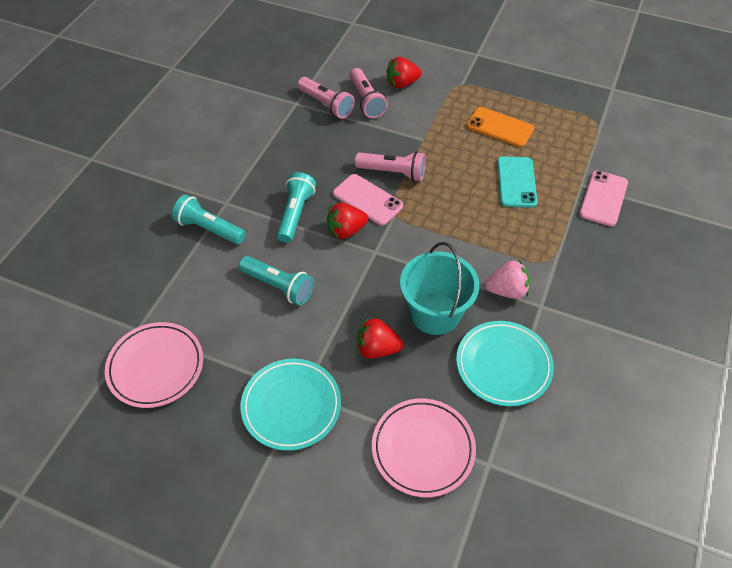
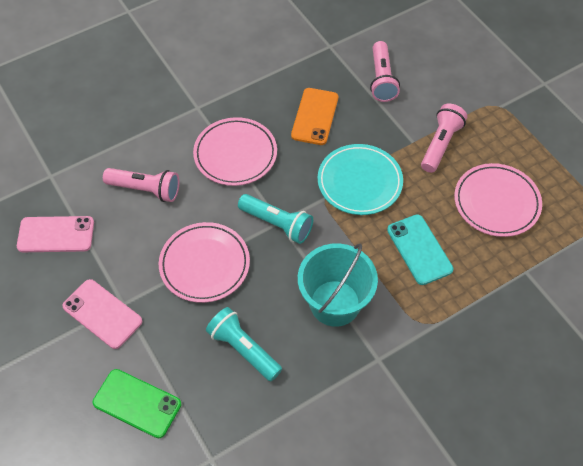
green phone: 0 -> 1
pink plate: 2 -> 3
pink strawberry: 1 -> 0
red strawberry: 3 -> 0
turquoise flashlight: 3 -> 2
turquoise plate: 2 -> 1

